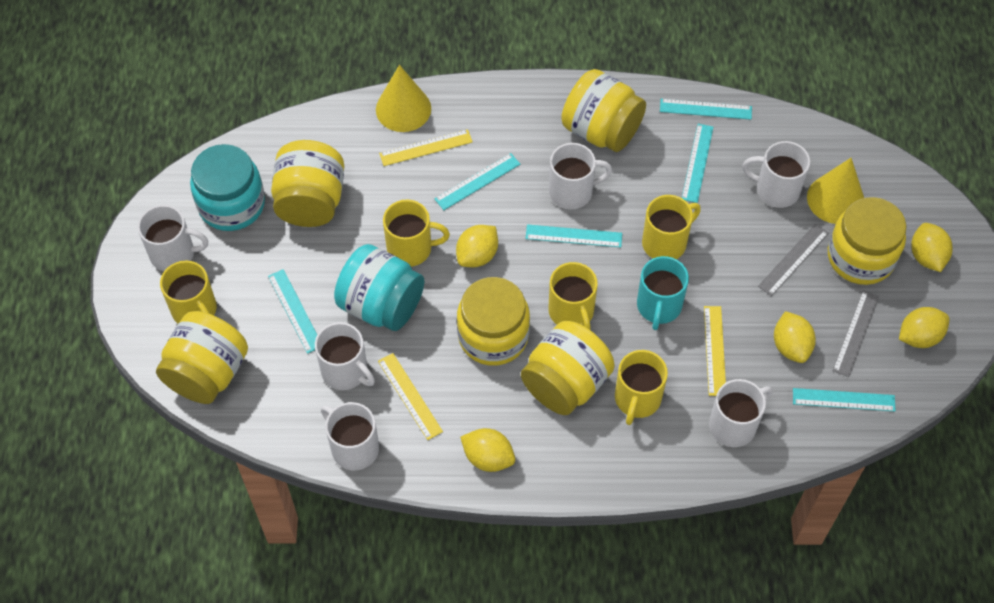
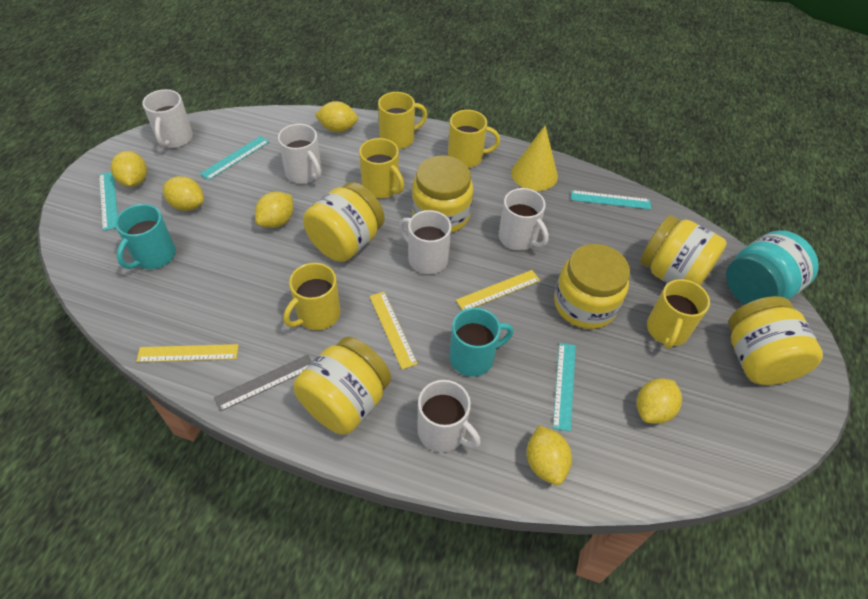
grey ruler: 2 -> 1
turquoise jar: 2 -> 1
turquoise mug: 1 -> 2
turquoise ruler: 6 -> 4
white mug: 6 -> 5
yellow cone: 2 -> 1
yellow lemon: 5 -> 6

